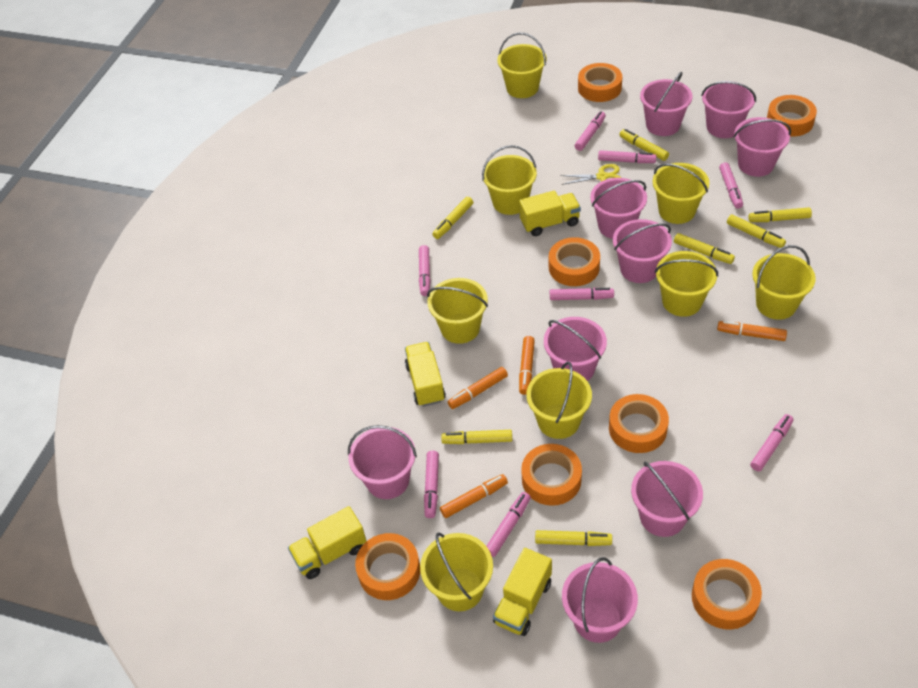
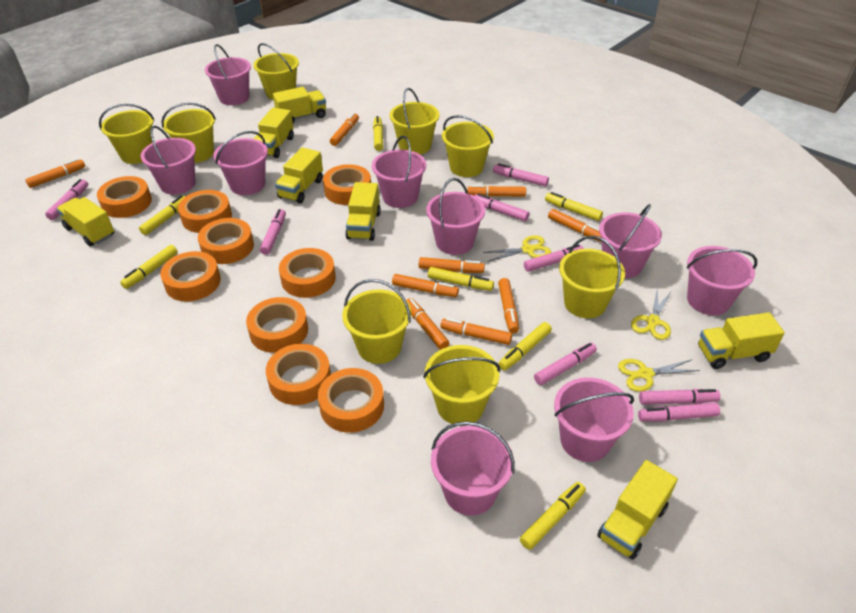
orange marker: 4 -> 9
orange tape: 7 -> 9
yellow scissors: 1 -> 3
yellow truck: 4 -> 7

